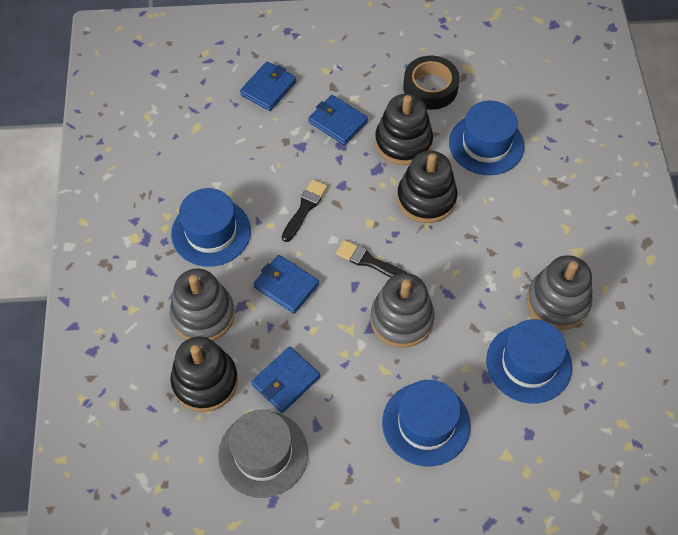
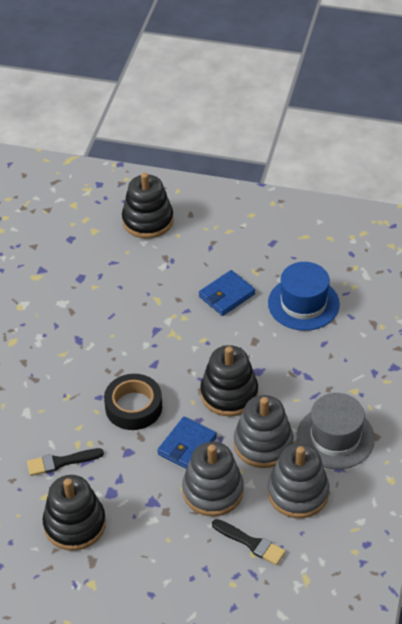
blue hat: 4 -> 1
blue wallet: 4 -> 2

